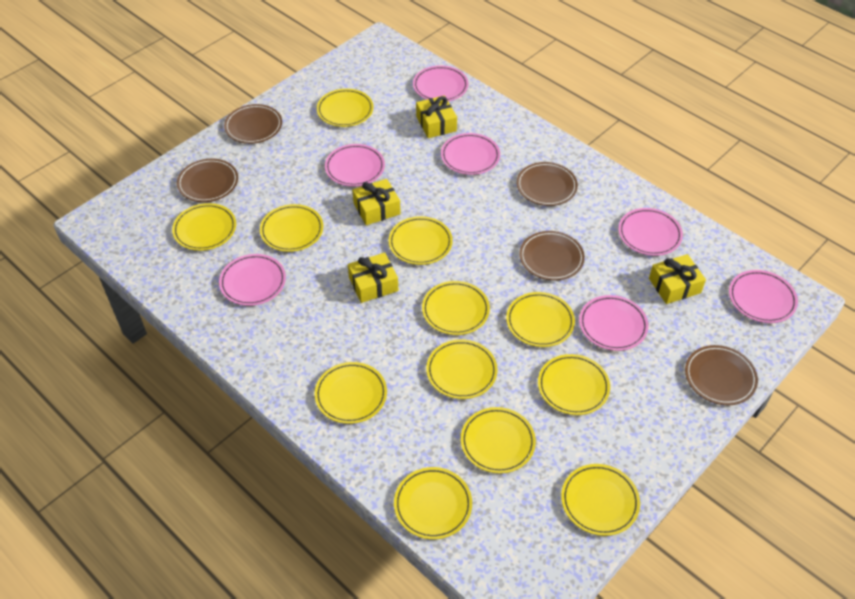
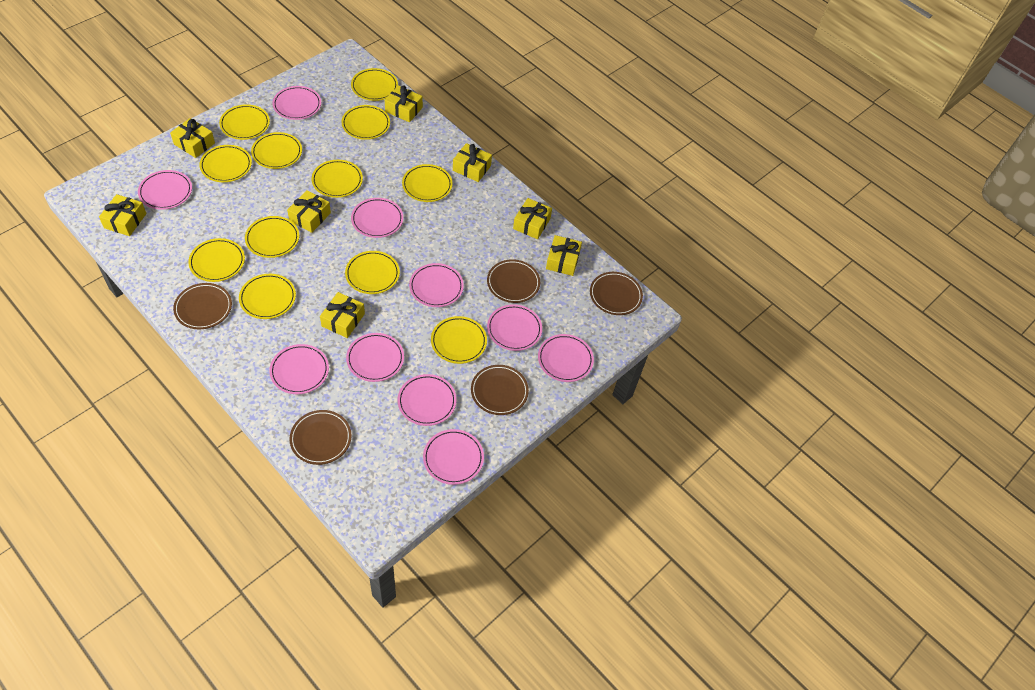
pink plate: 7 -> 10
yellow gift: 4 -> 8

